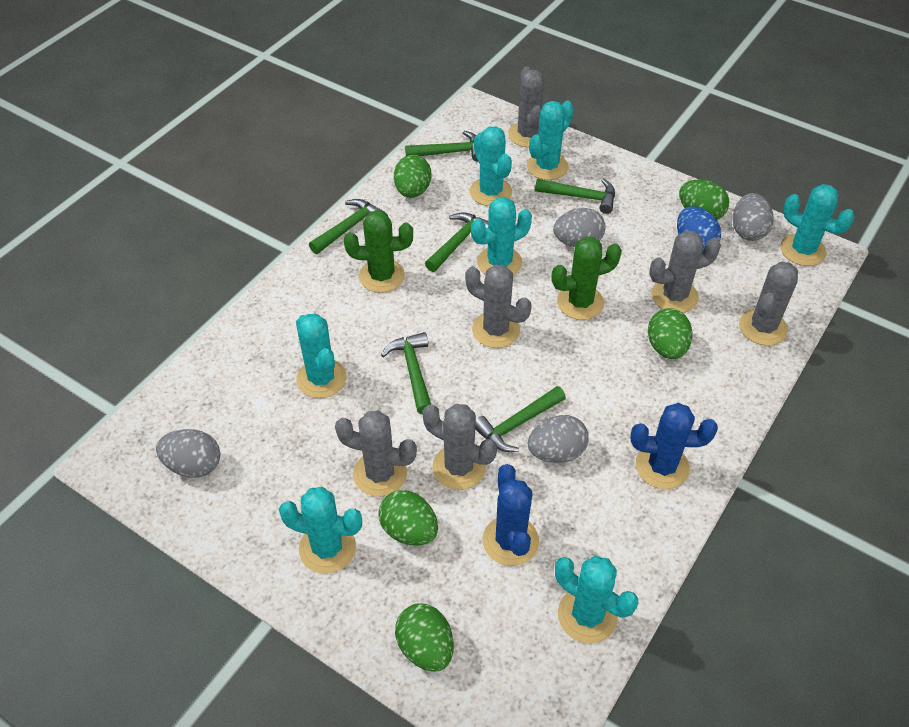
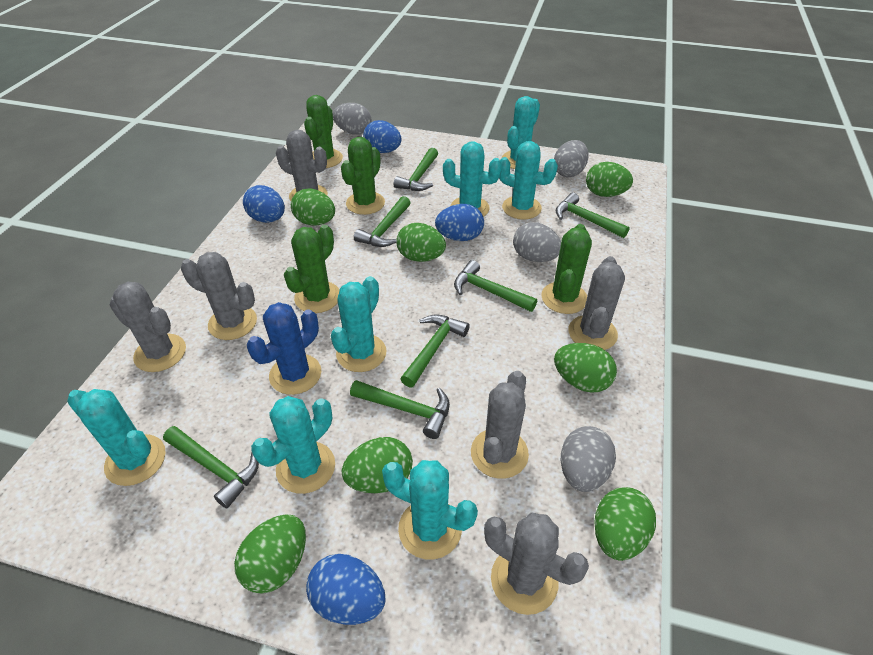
blue cactus: 2 -> 1
blue egg: 1 -> 4
green cactus: 2 -> 4
green egg: 5 -> 7
green hammer: 6 -> 7

